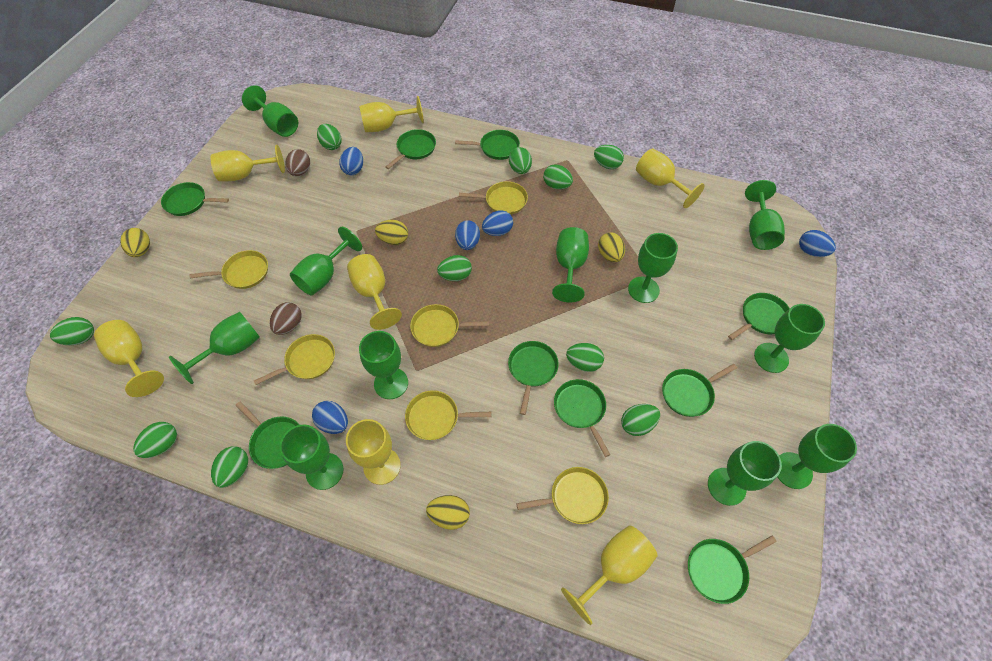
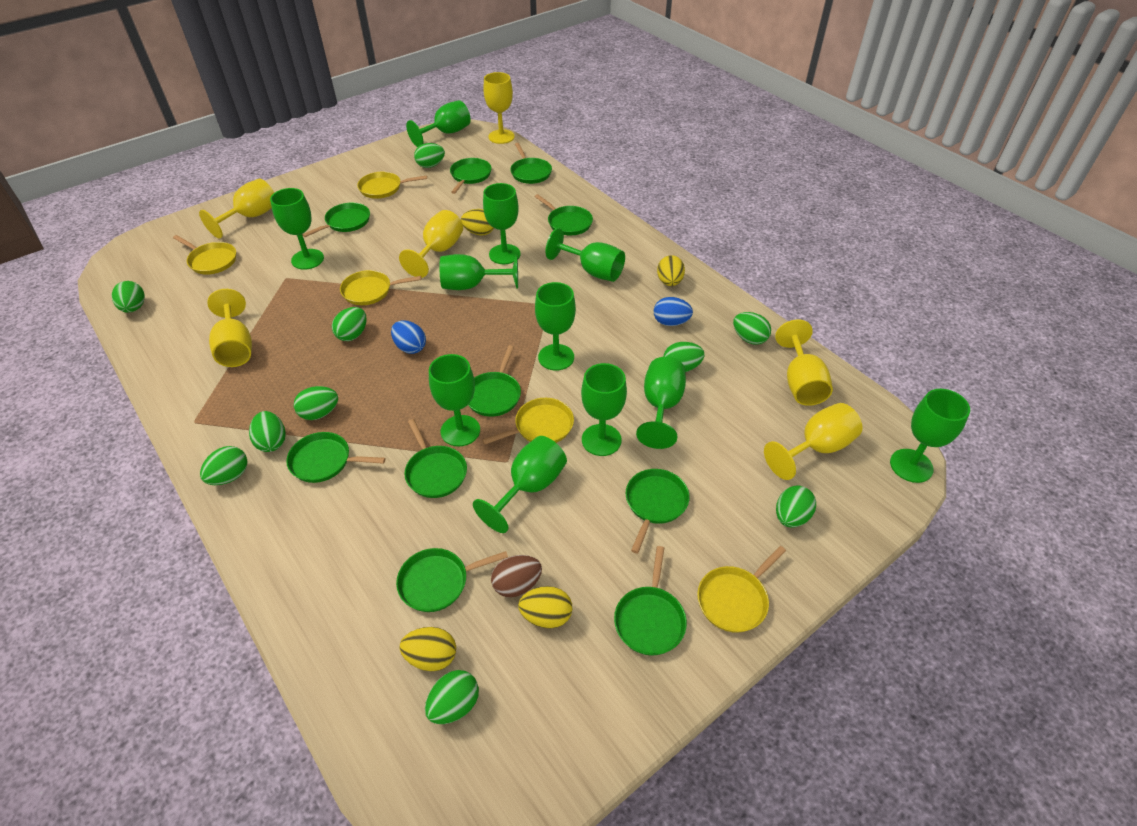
blue egg: 5 -> 2
brown egg: 2 -> 1
green pan: 9 -> 10
yellow goblet: 7 -> 6
yellow pan: 6 -> 5

